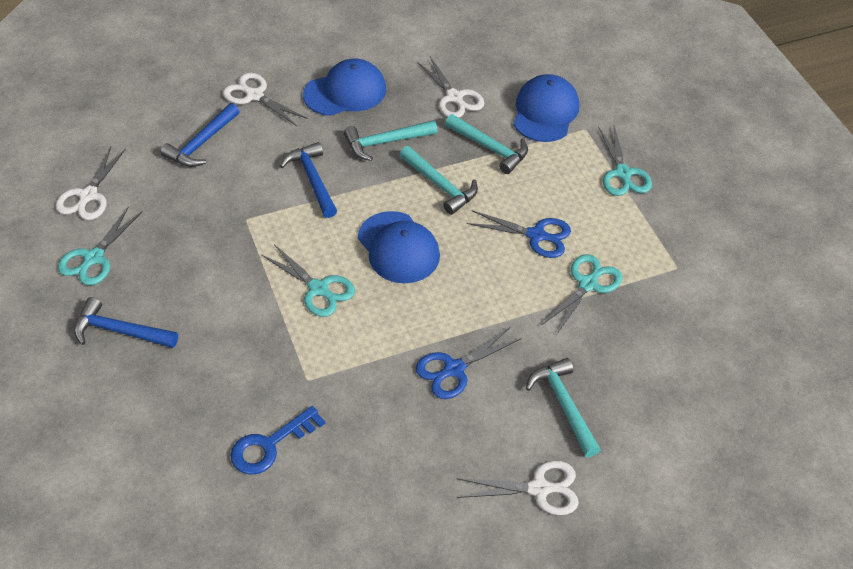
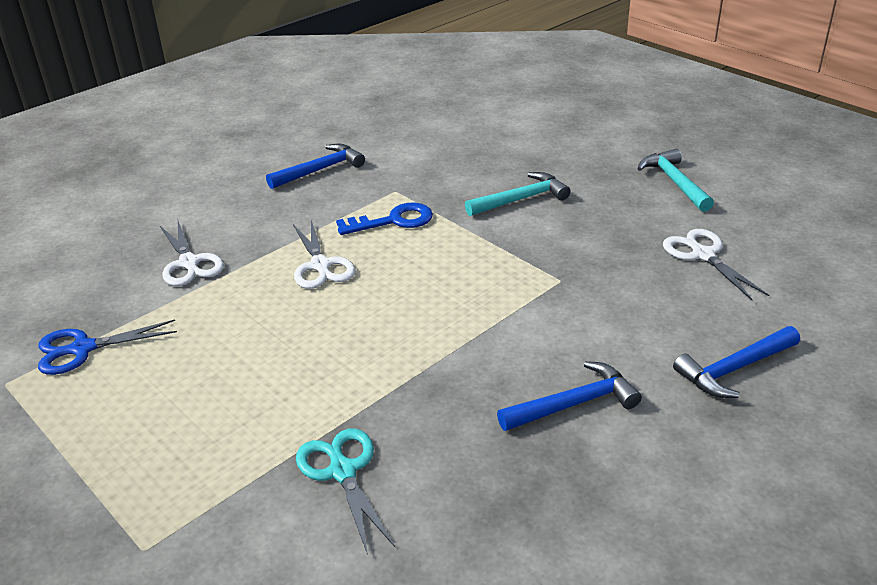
blue cap: 3 -> 0
blue scissors: 2 -> 1
turquoise hammer: 4 -> 2
turquoise scissors: 4 -> 1
white scissors: 4 -> 3

